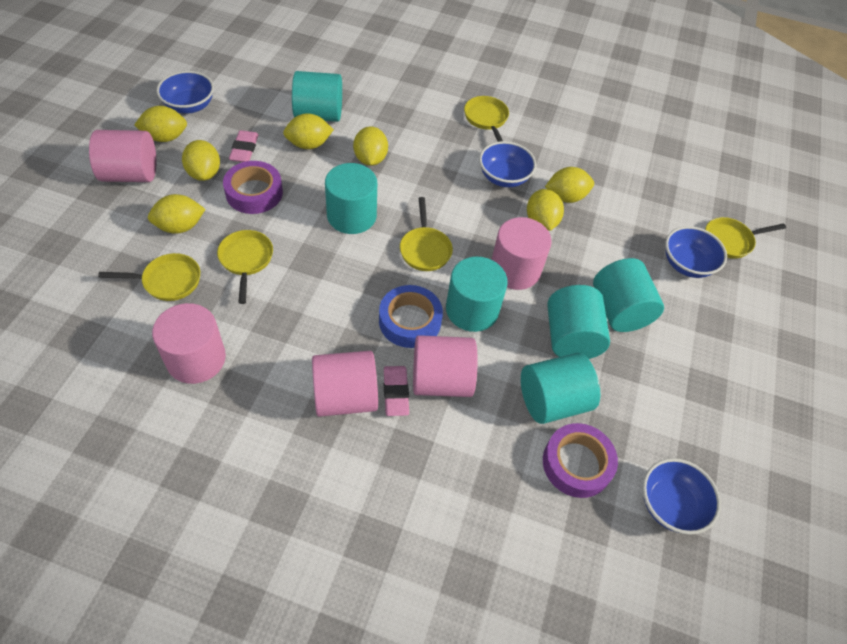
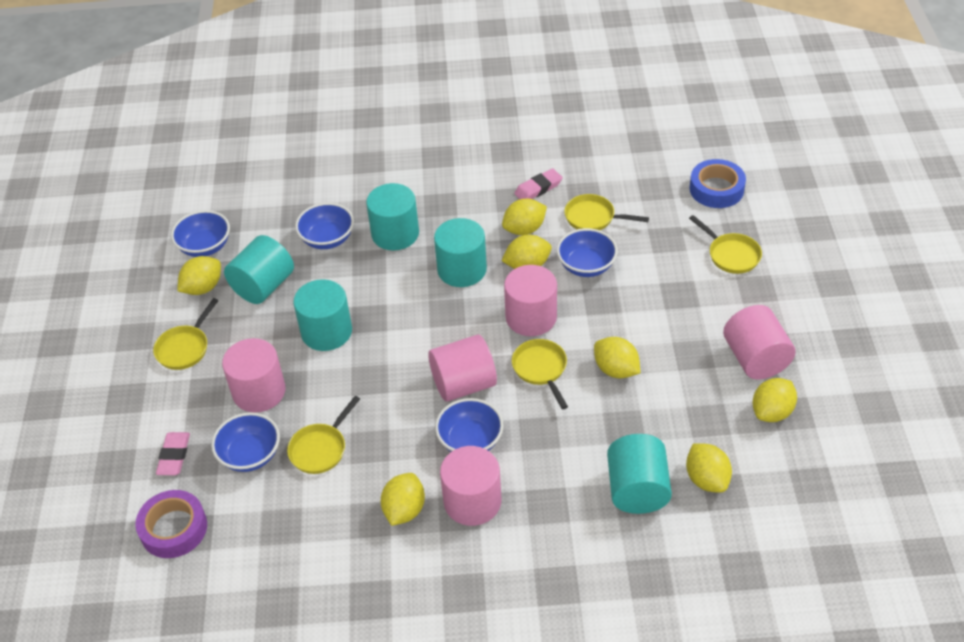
blue bowl: 4 -> 5
purple tape: 2 -> 1
turquoise cylinder: 6 -> 5

